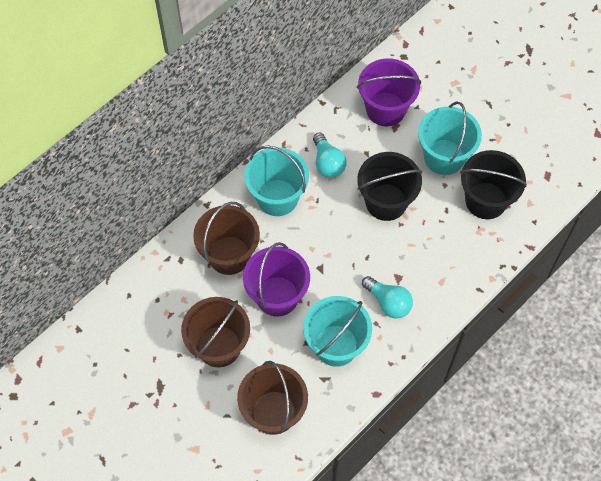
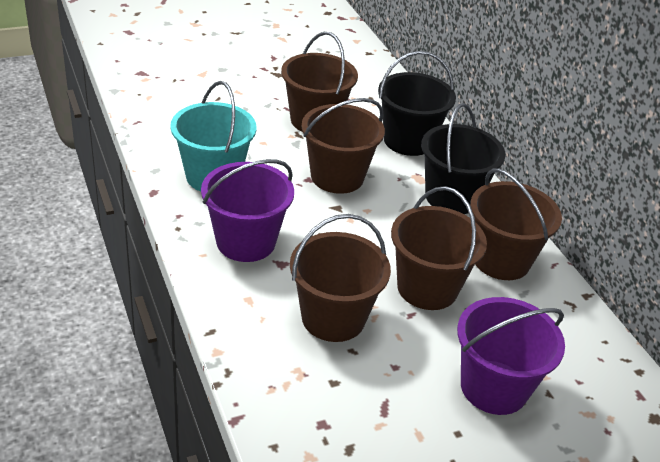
brown bucket: 3 -> 5
turquoise bucket: 3 -> 1
turquoise light bulb: 2 -> 0

